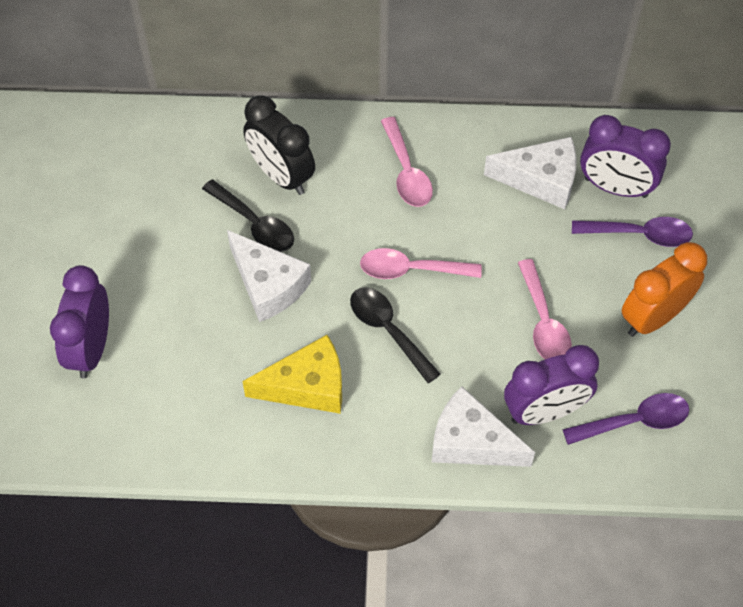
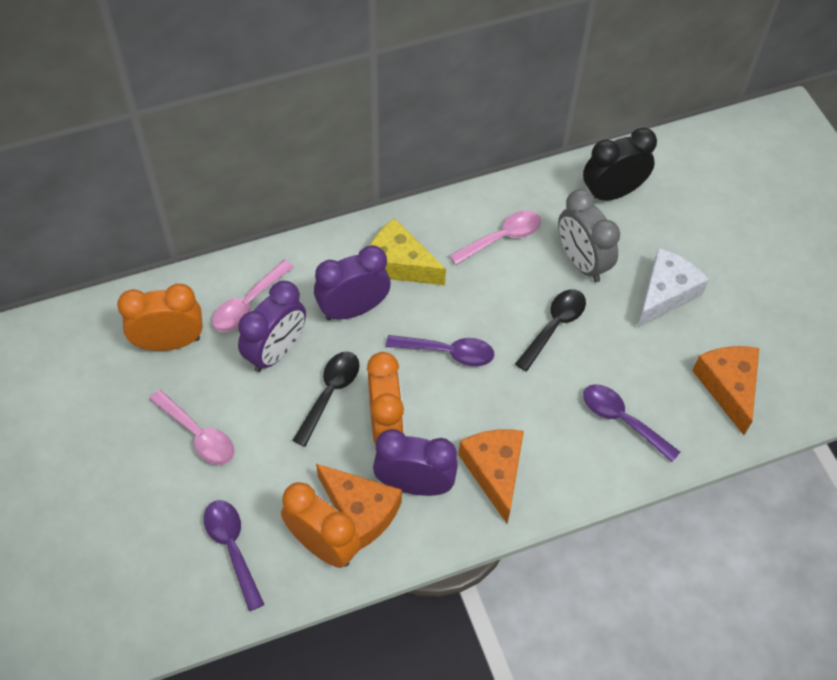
grey clock: 0 -> 1
orange cheese: 0 -> 3
orange clock: 1 -> 3
purple spoon: 2 -> 3
white cheese: 3 -> 1

